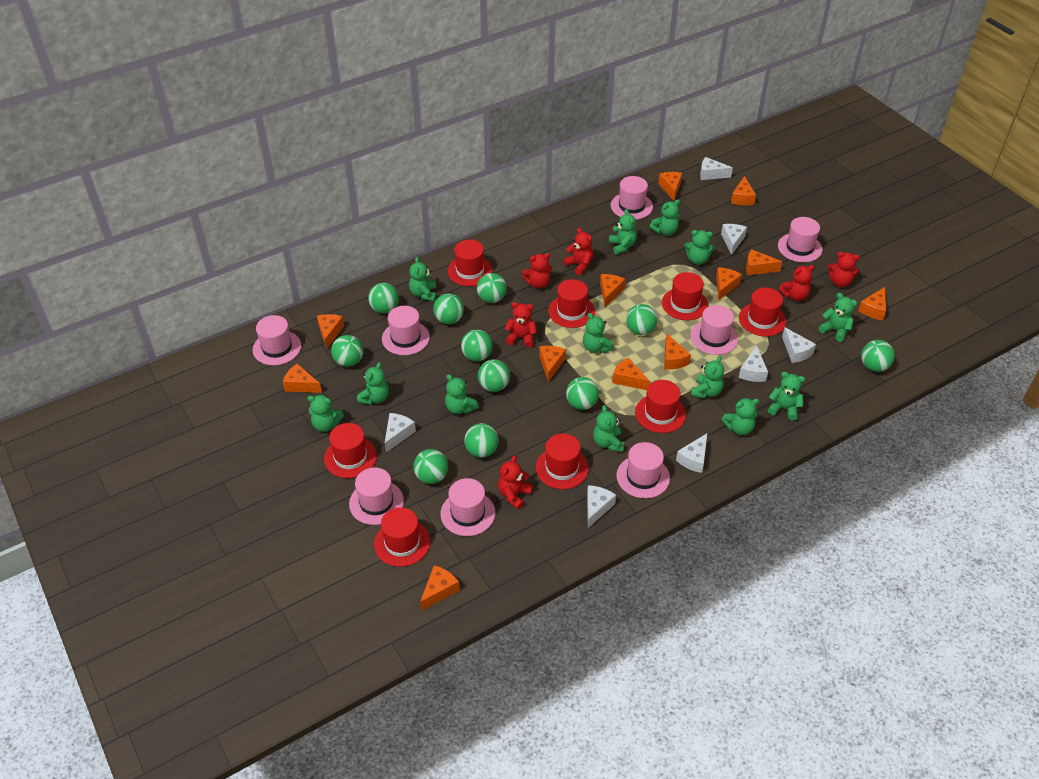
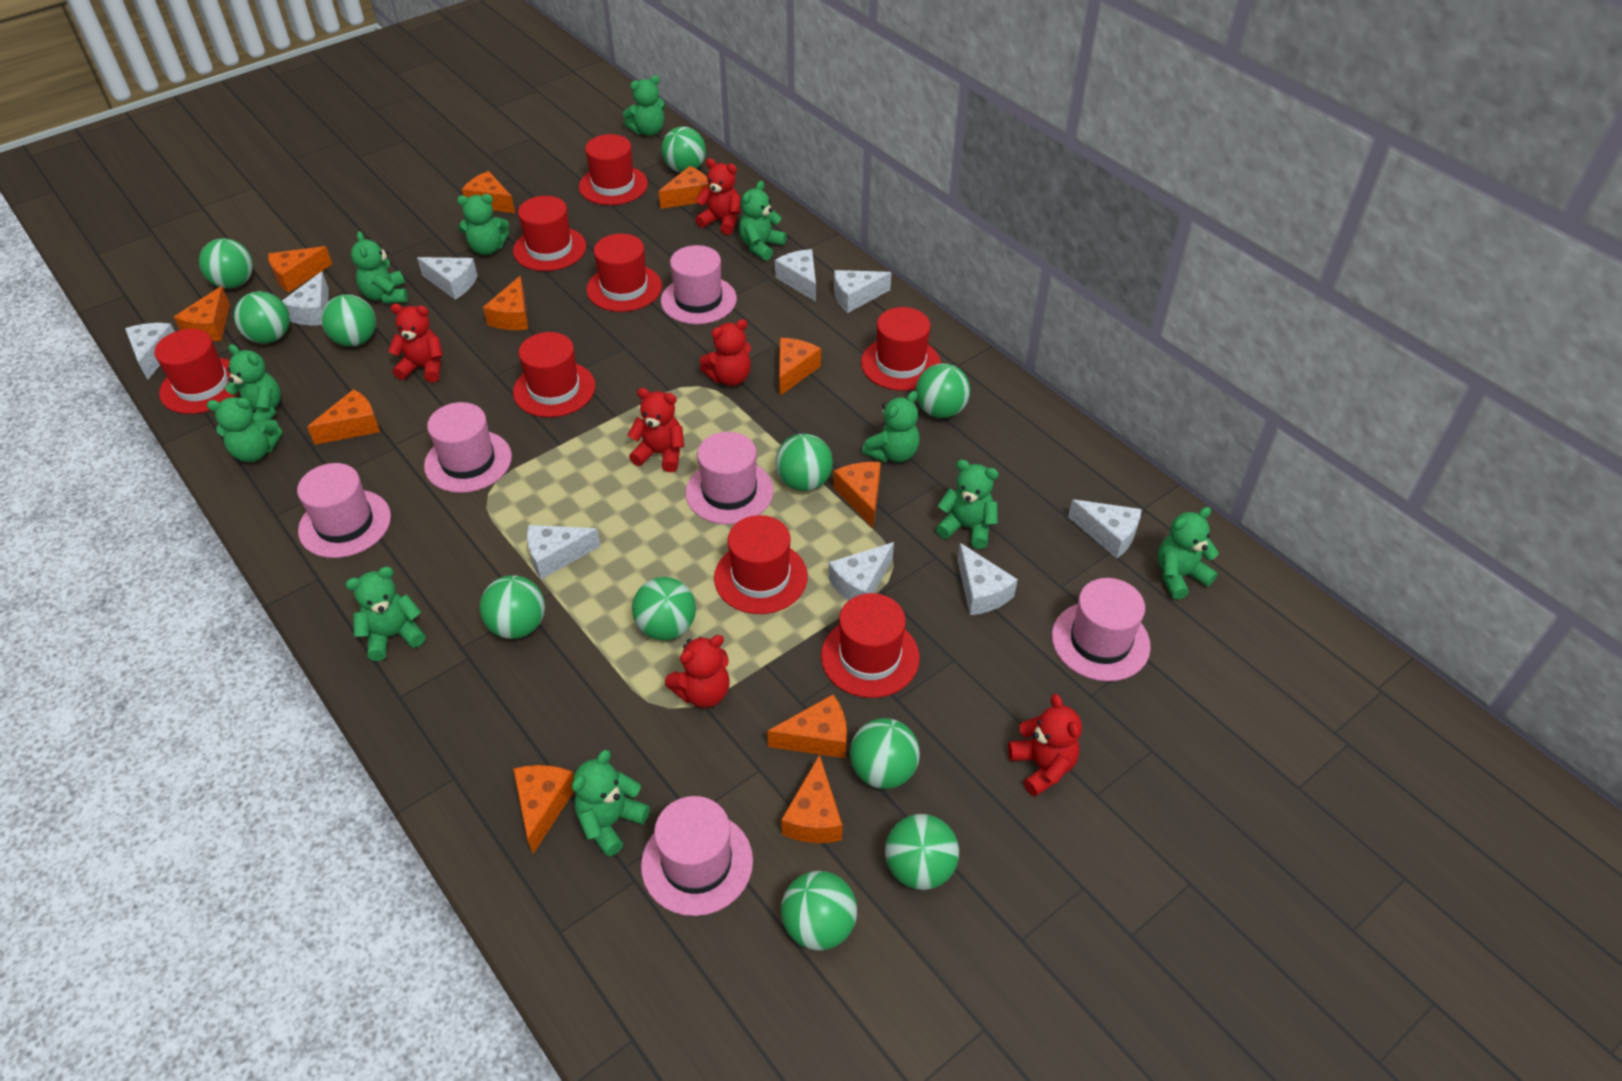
green teddy bear: 13 -> 11
orange cheese: 12 -> 11
pink hat: 8 -> 6
white cheese: 7 -> 9

